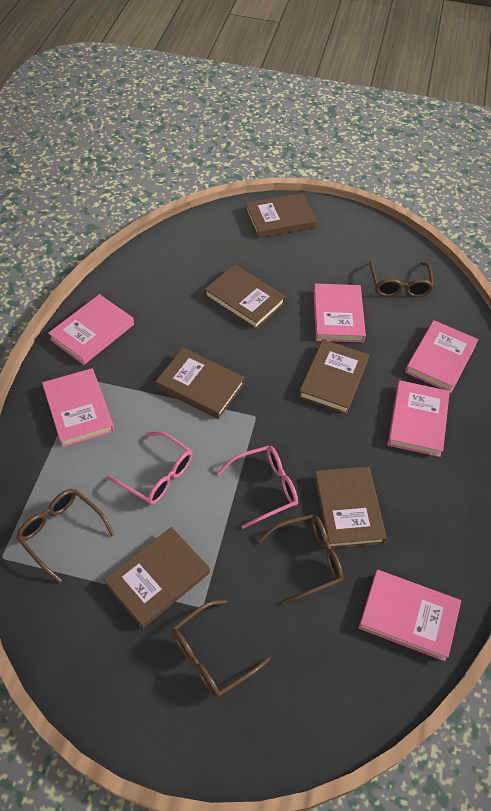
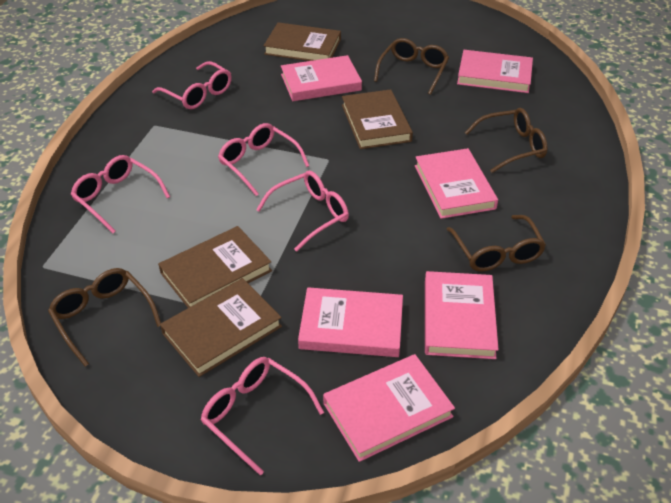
brown book: 6 -> 4
pink glasses: 2 -> 5

